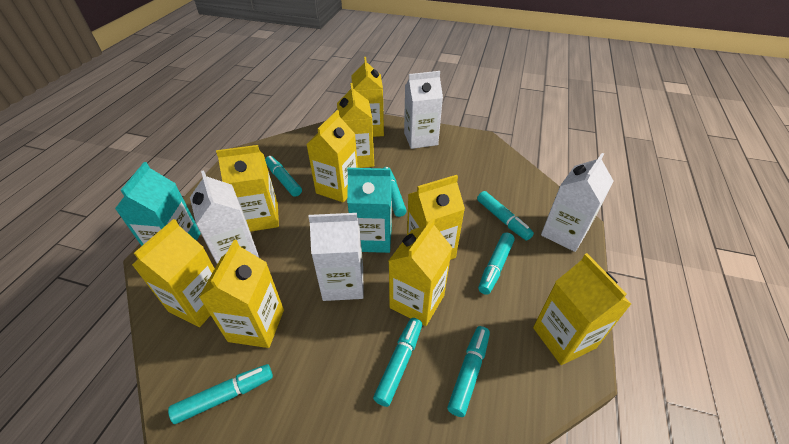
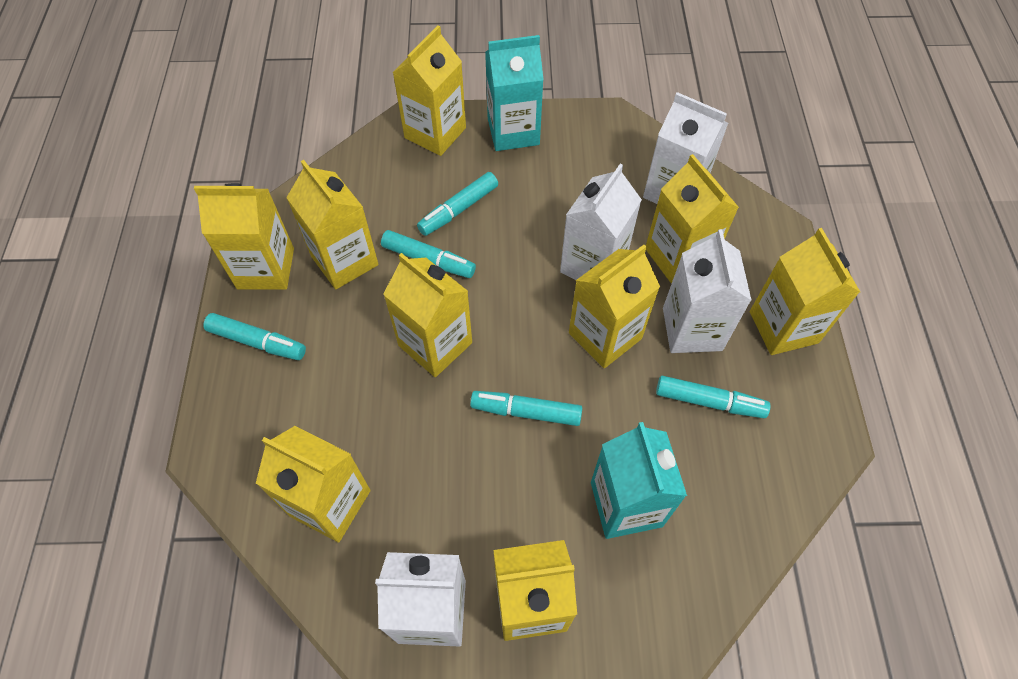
turquoise marker: 7 -> 5

